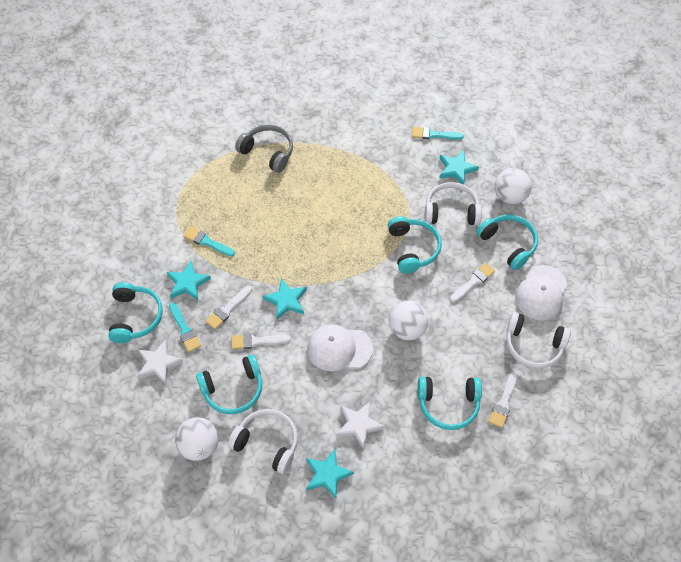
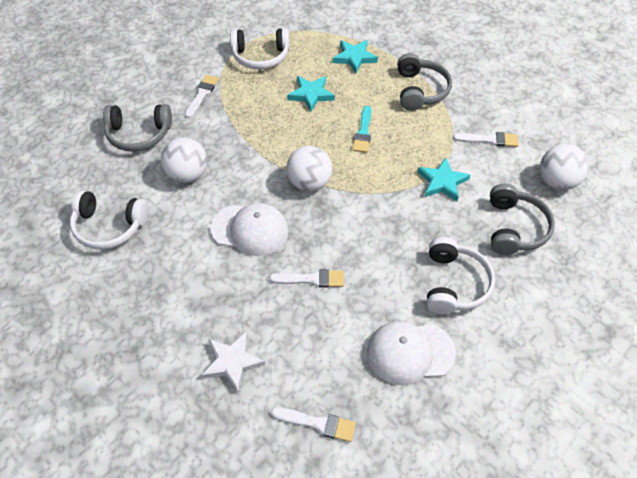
grey headphones: 1 -> 3
turquoise brush: 3 -> 1
turquoise headphones: 5 -> 0
turquoise star: 4 -> 3
white star: 2 -> 1

